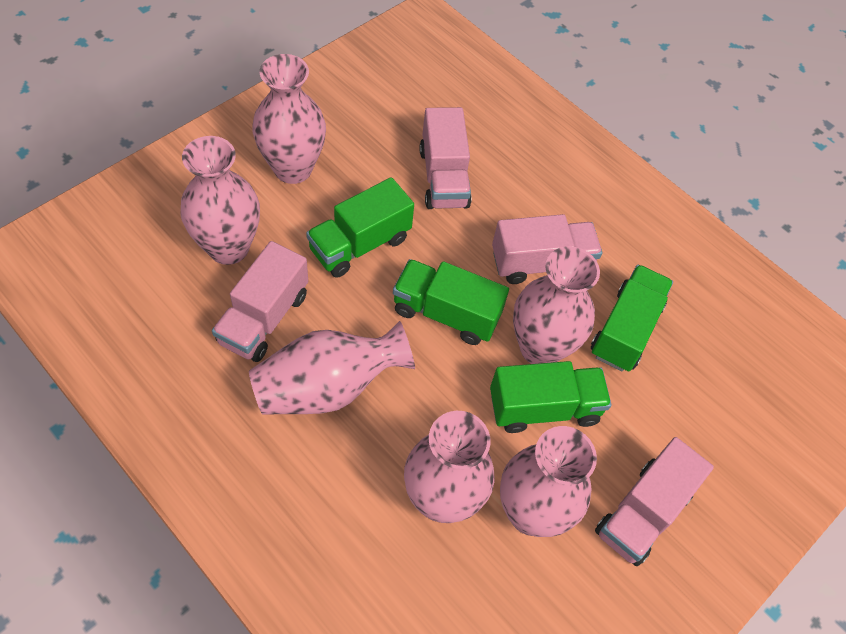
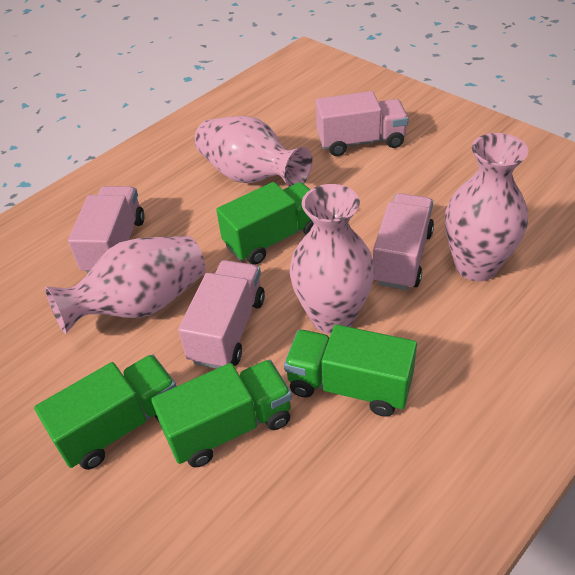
pink vase: 6 -> 4

